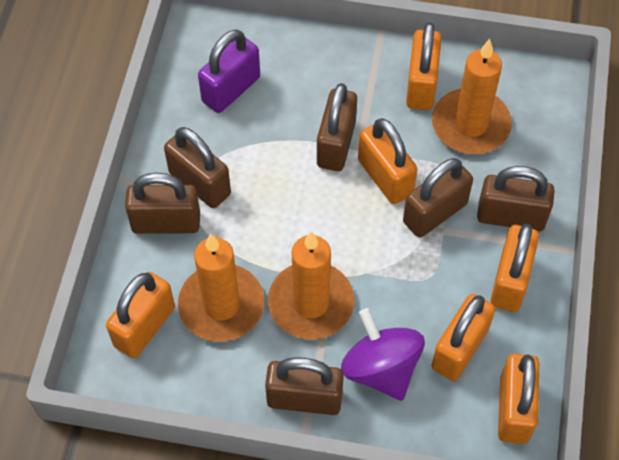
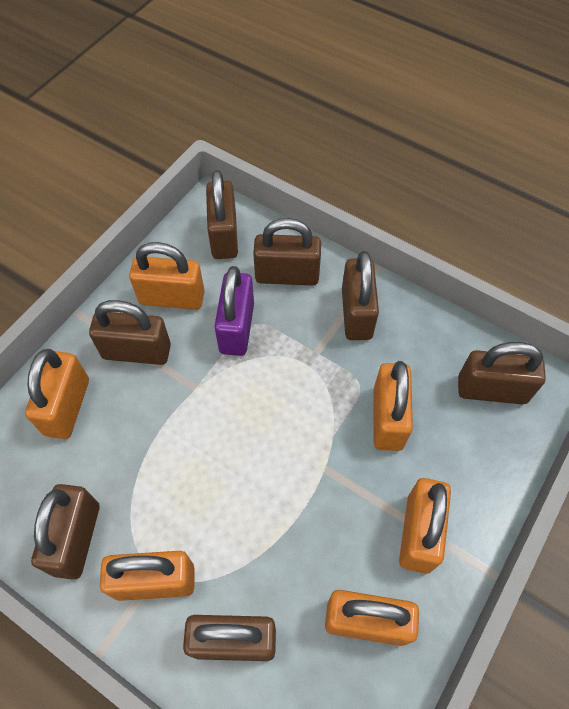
brown padlock: 6 -> 7
orange candle: 3 -> 0
purple spinning top: 1 -> 0

